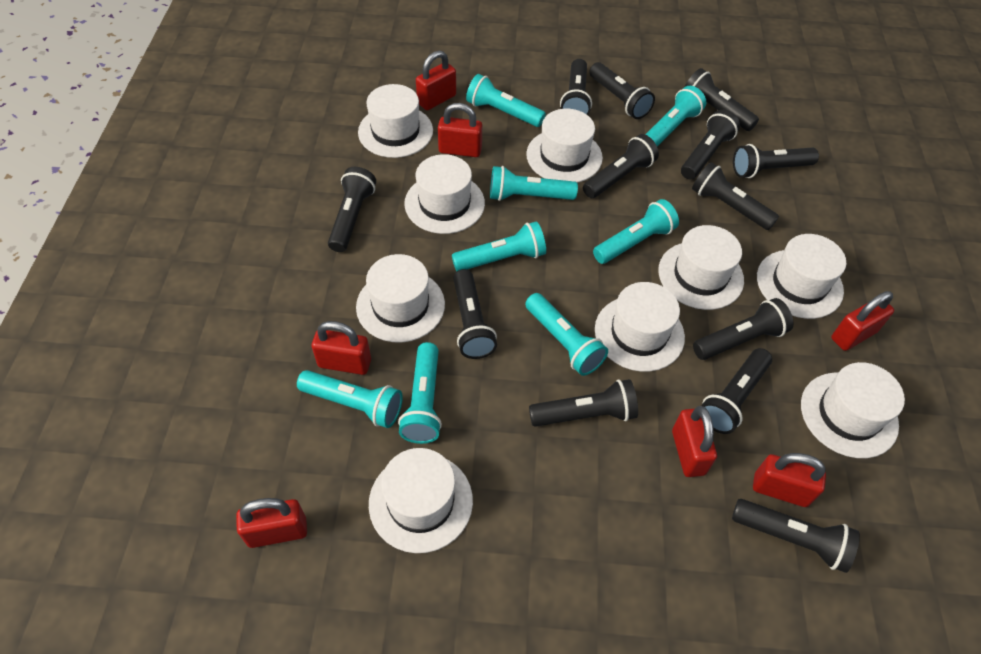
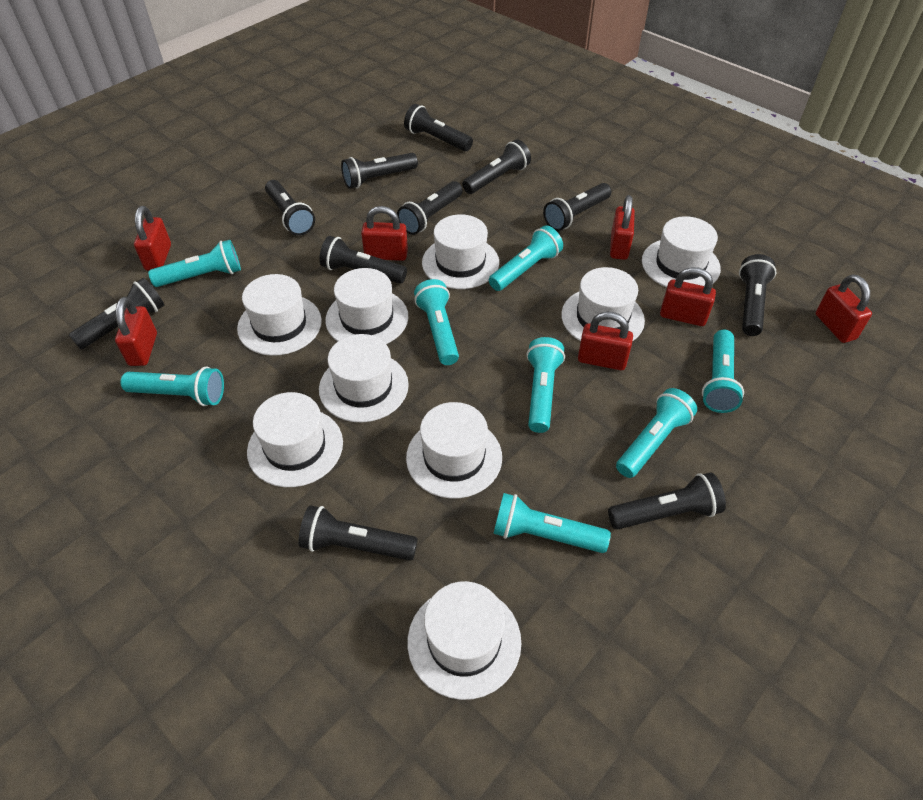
black flashlight: 13 -> 11

